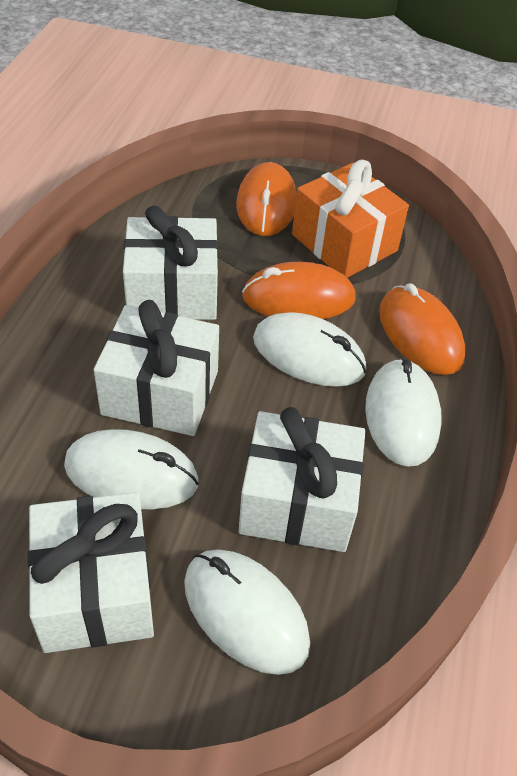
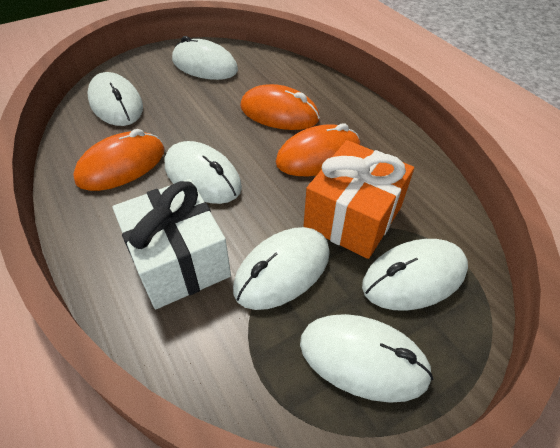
white gift: 4 -> 1
white mouse: 4 -> 6

